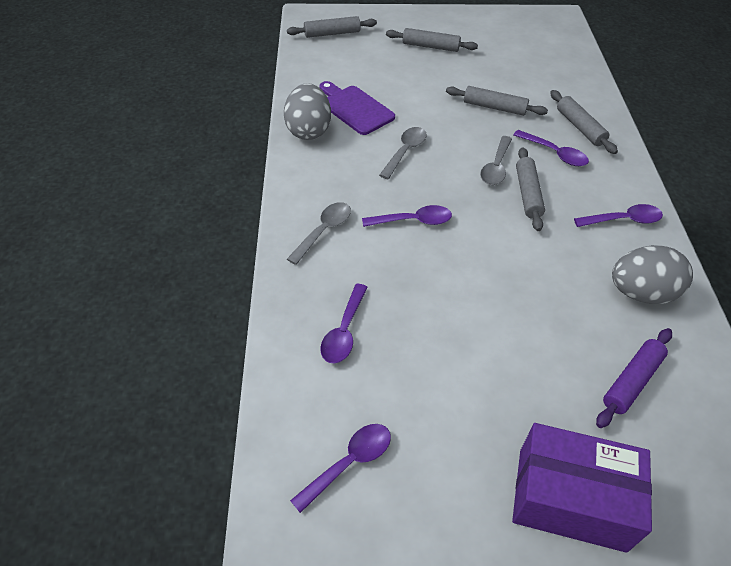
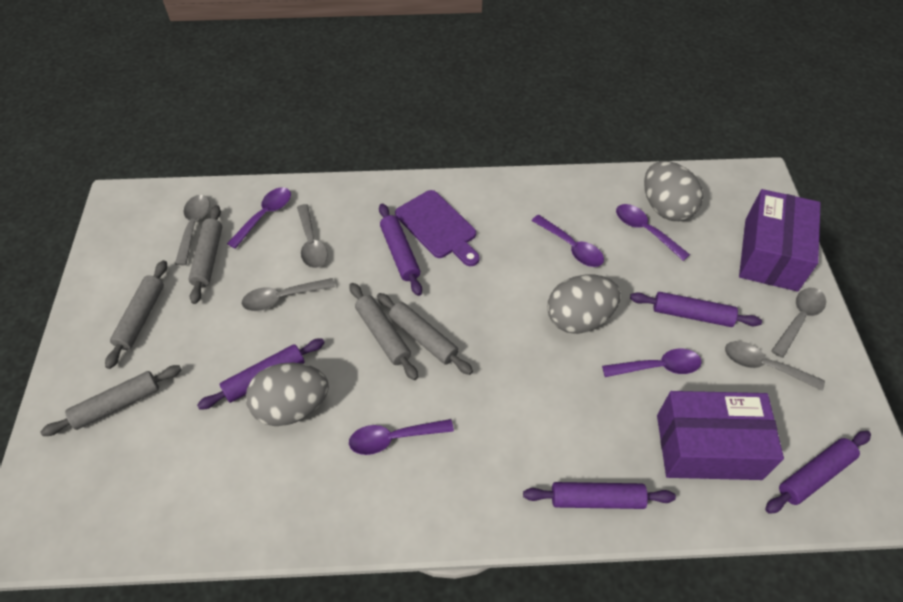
grey egg: 2 -> 3
grey spoon: 3 -> 5
purple box: 1 -> 2
purple rolling pin: 1 -> 5

